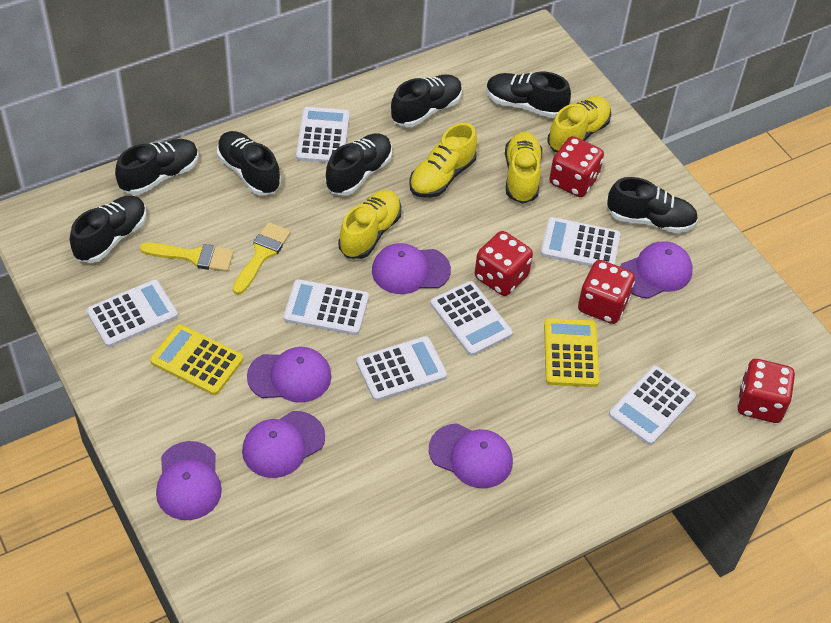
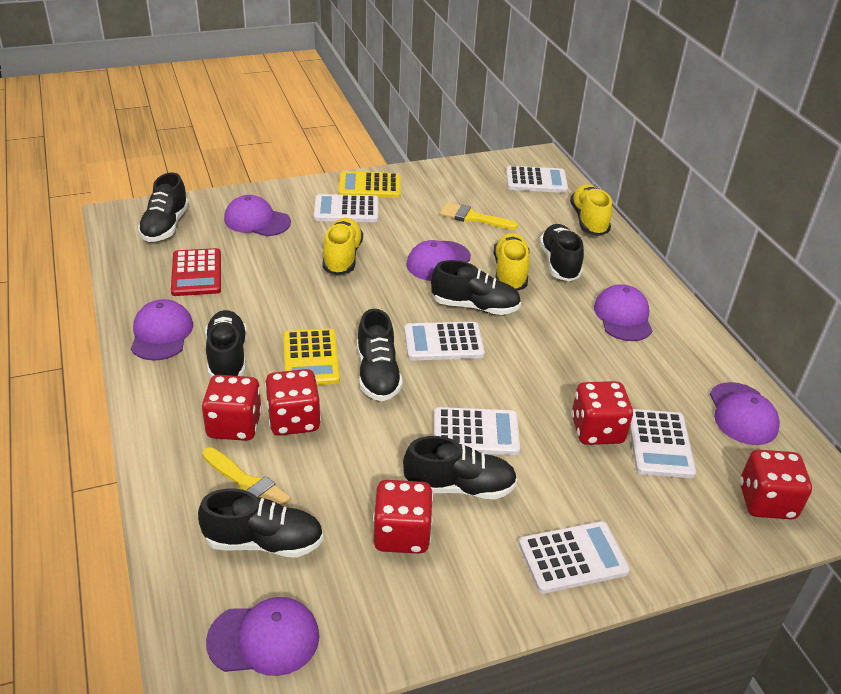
red calculator: 0 -> 1
red dice: 4 -> 5
white calculator: 7 -> 6
yellow shoe: 4 -> 3

